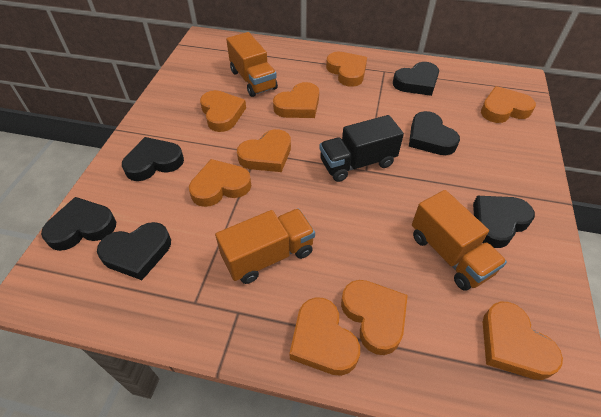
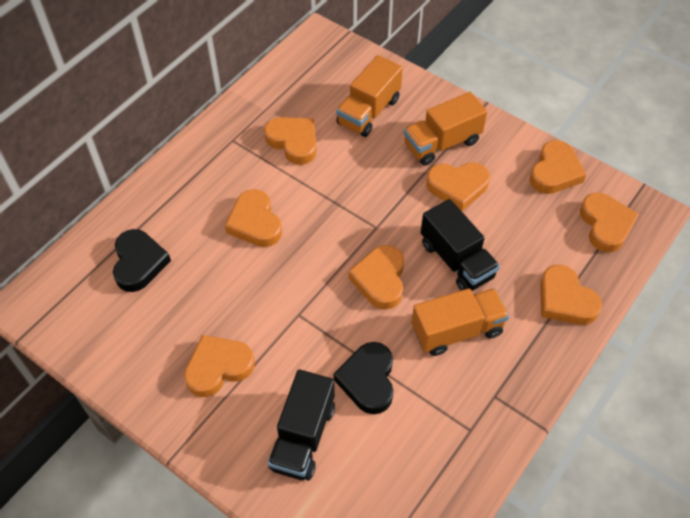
black heart: 6 -> 2
black truck: 1 -> 2
orange heart: 9 -> 8

